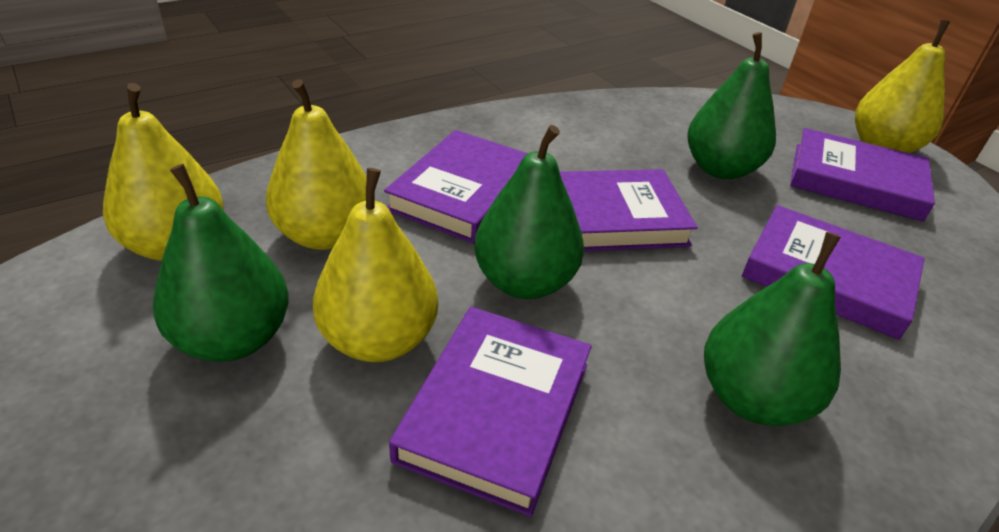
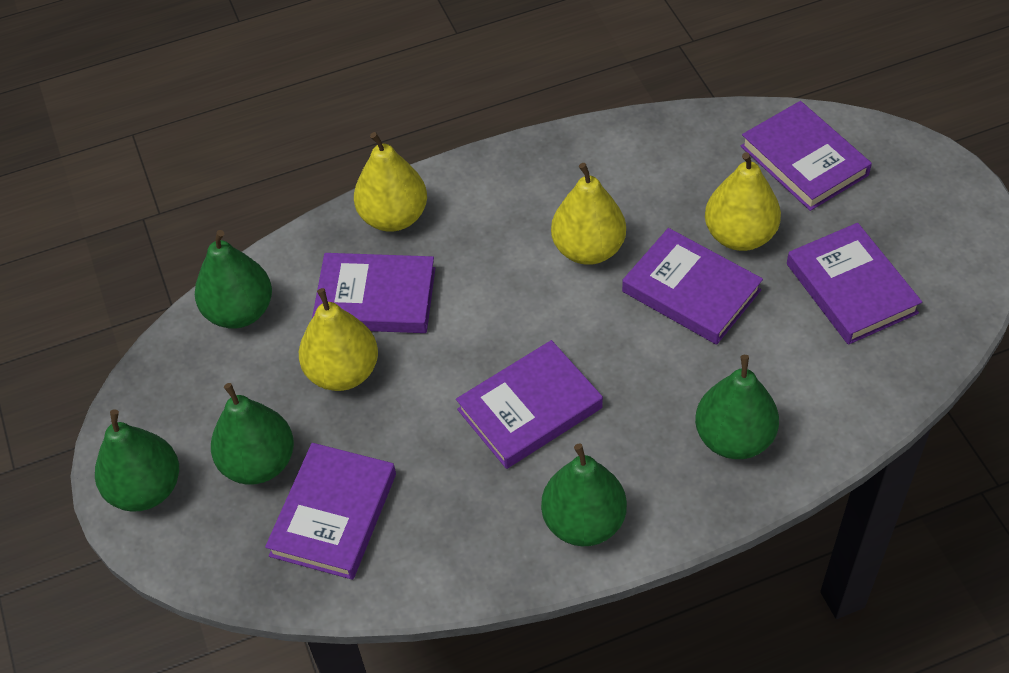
green pear: 4 -> 5
purple book: 5 -> 6

